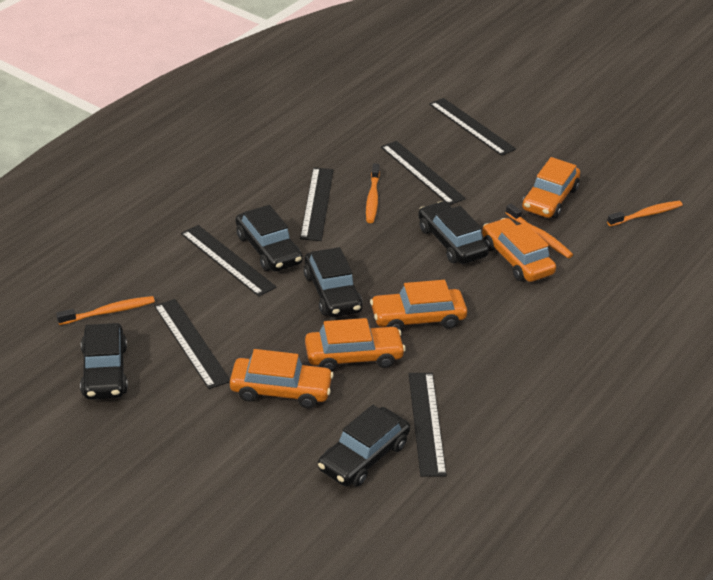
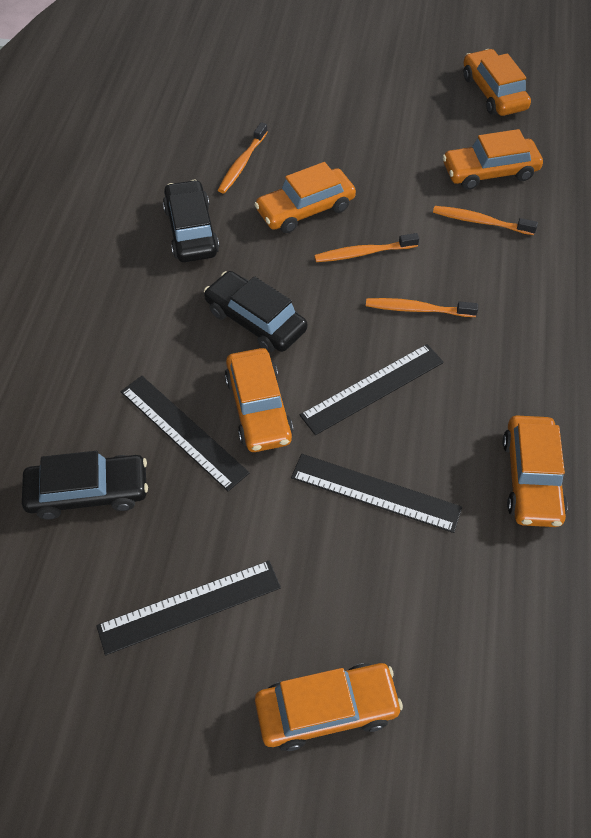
black car: 5 -> 3
black ruler: 6 -> 4
orange car: 5 -> 6

